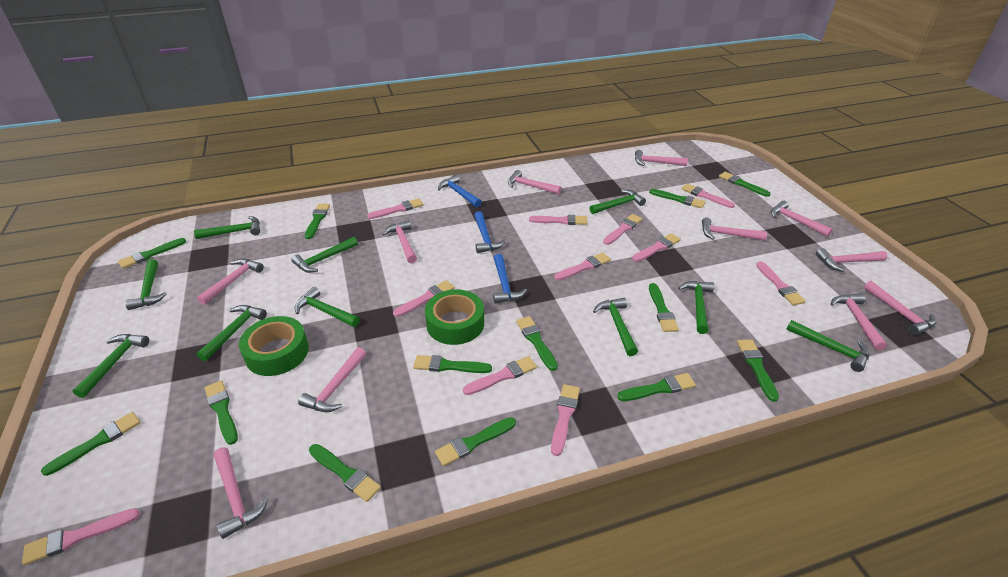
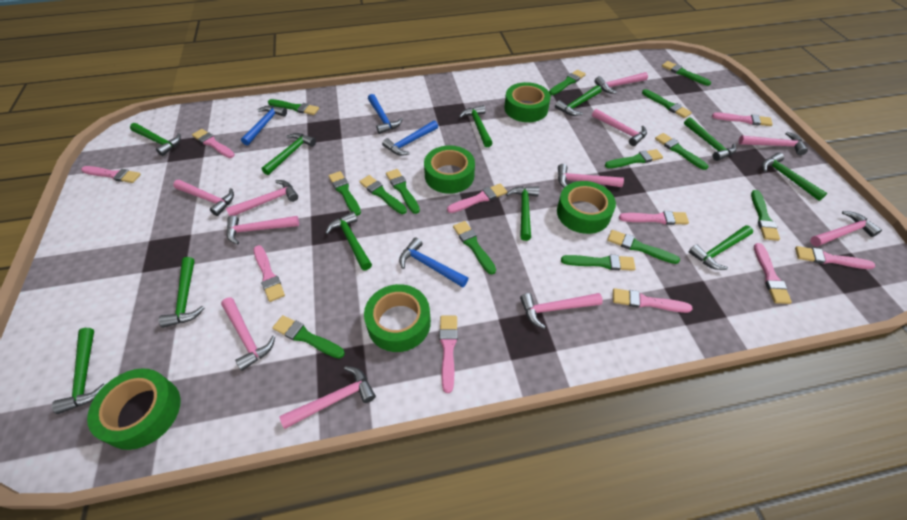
blue hammer: 3 -> 4
green brush: 13 -> 14
green hammer: 10 -> 11
green tape: 2 -> 5
pink brush: 11 -> 10

